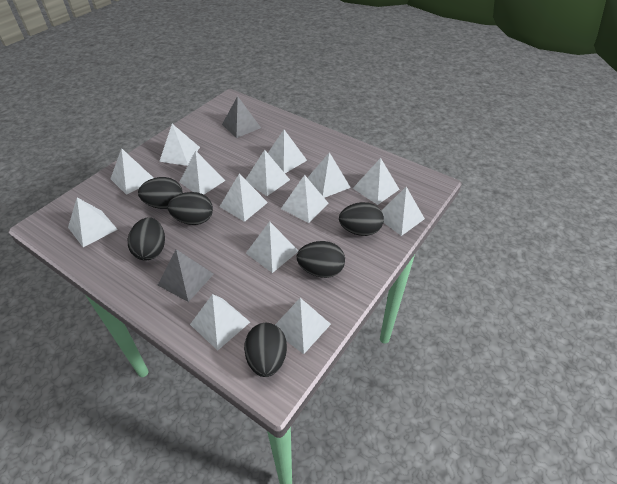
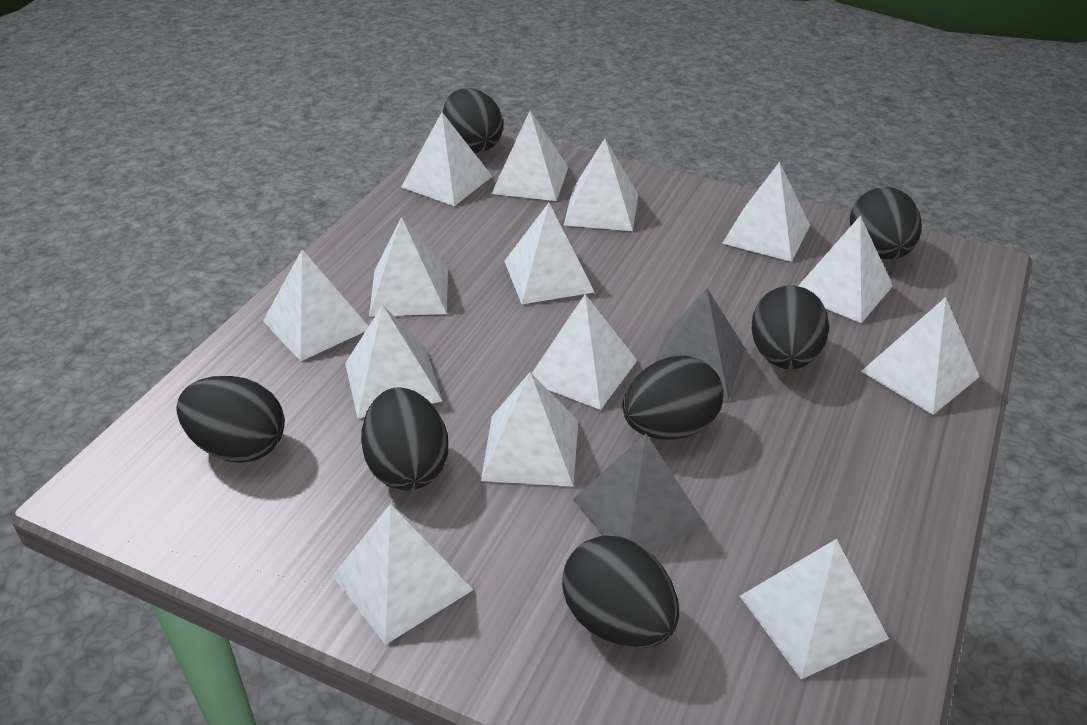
black egg: 6 -> 7

